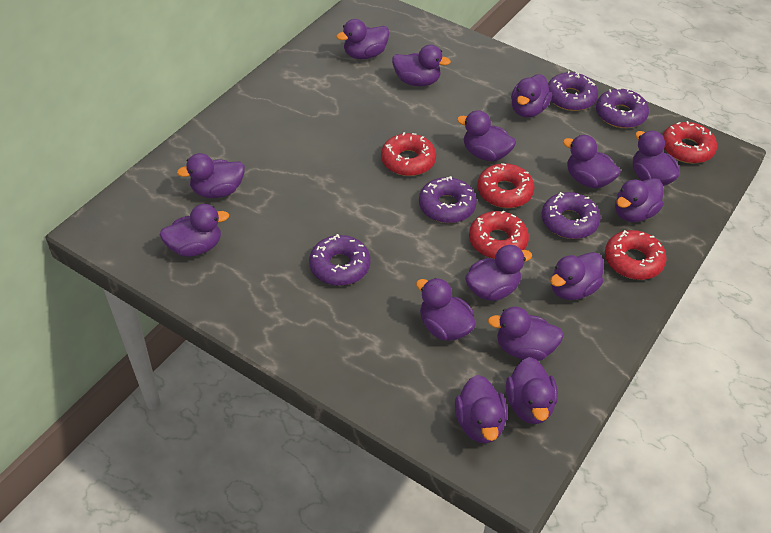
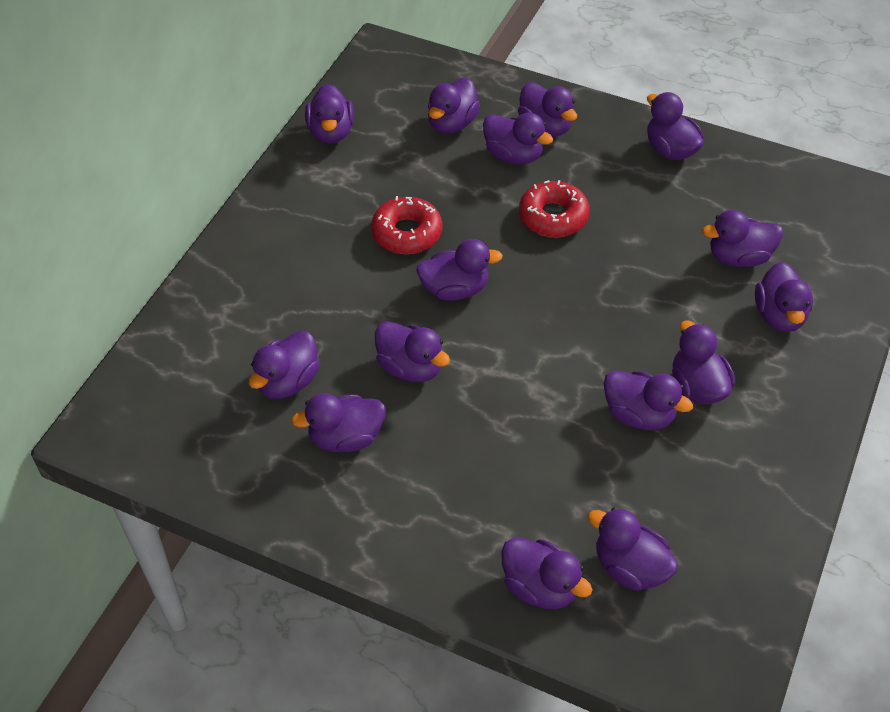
purple donut: 5 -> 0
red donut: 5 -> 2

